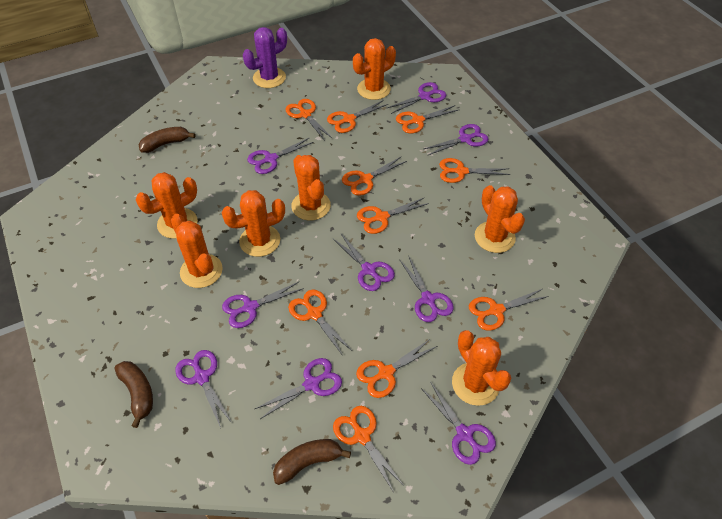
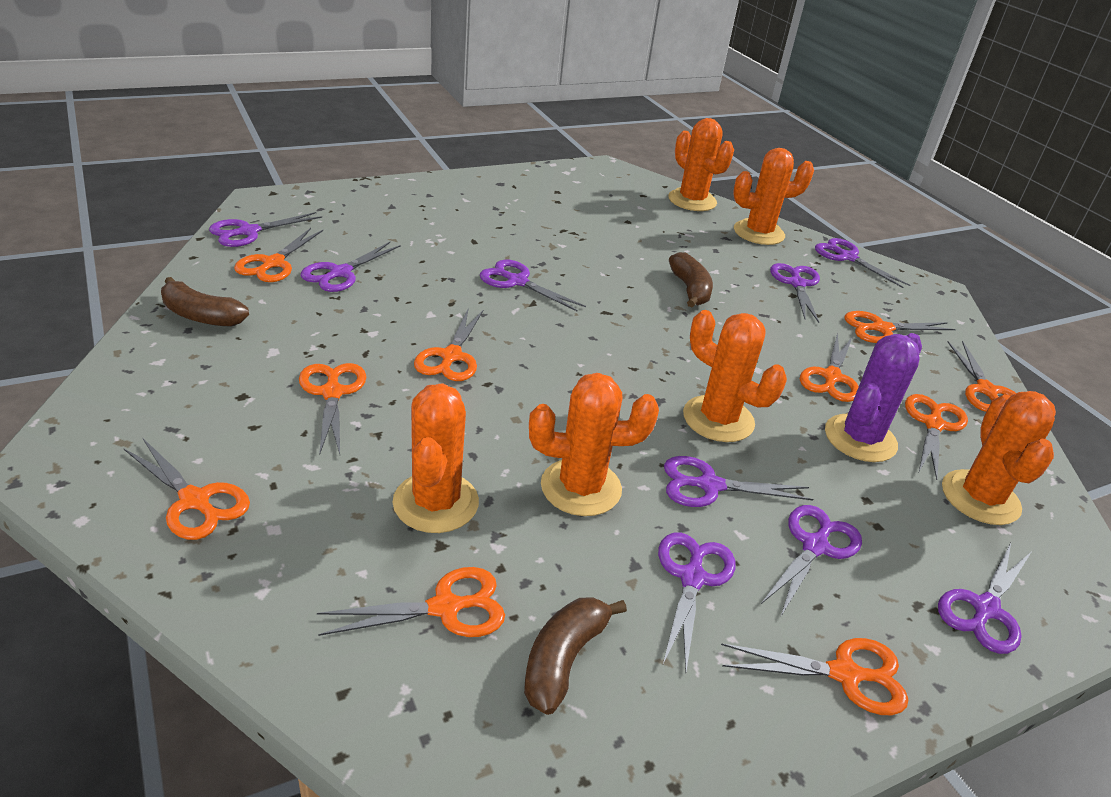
orange cactus: 7 -> 6

